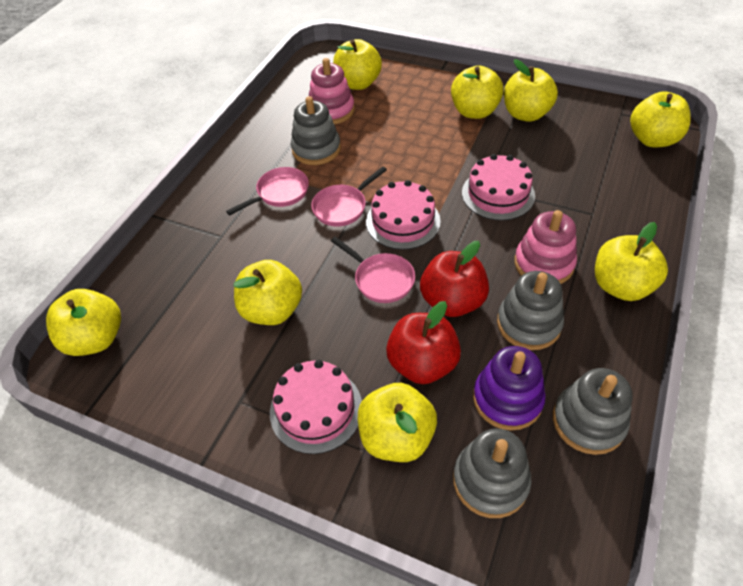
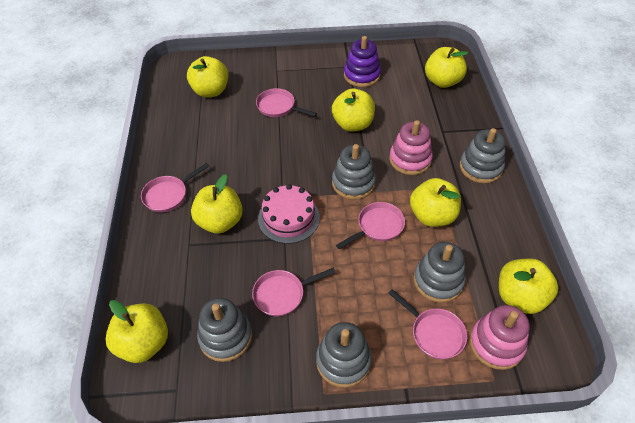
grey stacking toy: 4 -> 5
pink cake: 3 -> 1
pink pan: 3 -> 5
red apple: 2 -> 0
yellow apple: 8 -> 7

